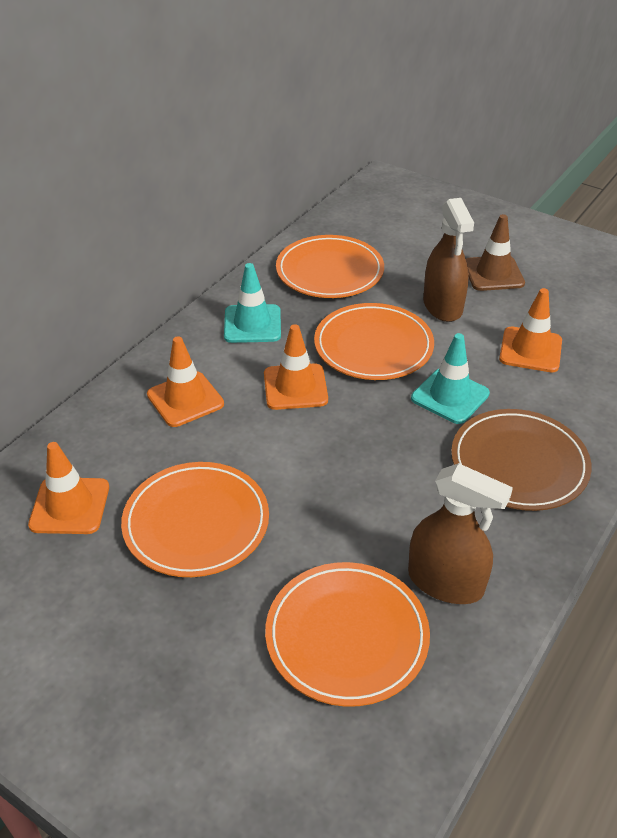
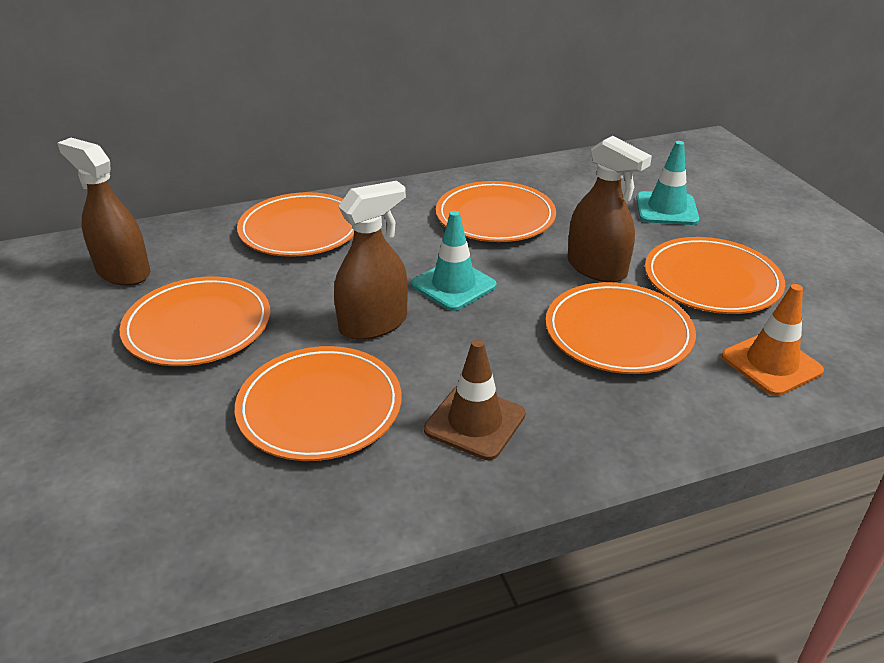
brown plate: 1 -> 0
brown spray bottle: 2 -> 3
orange plate: 4 -> 6
orange traffic cone: 4 -> 1

